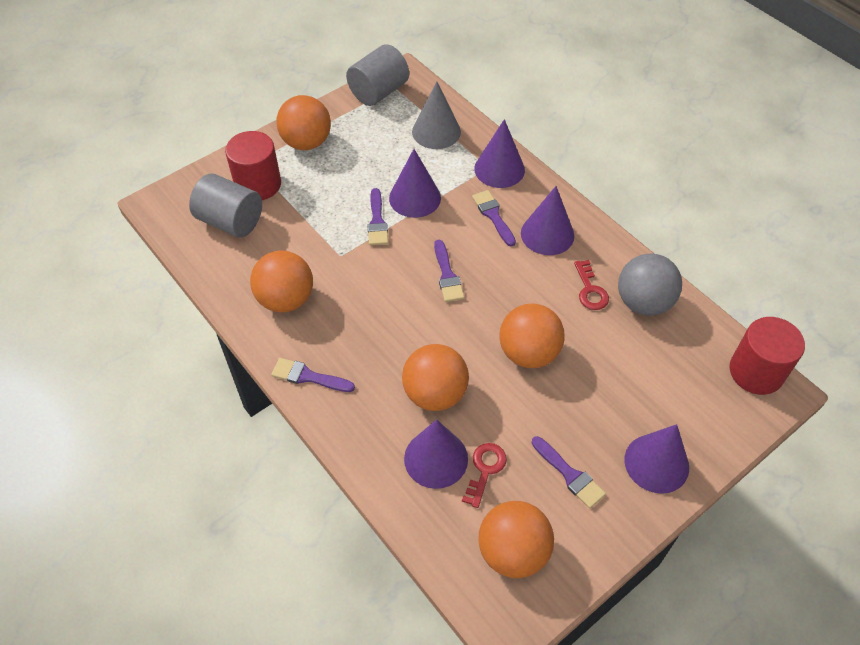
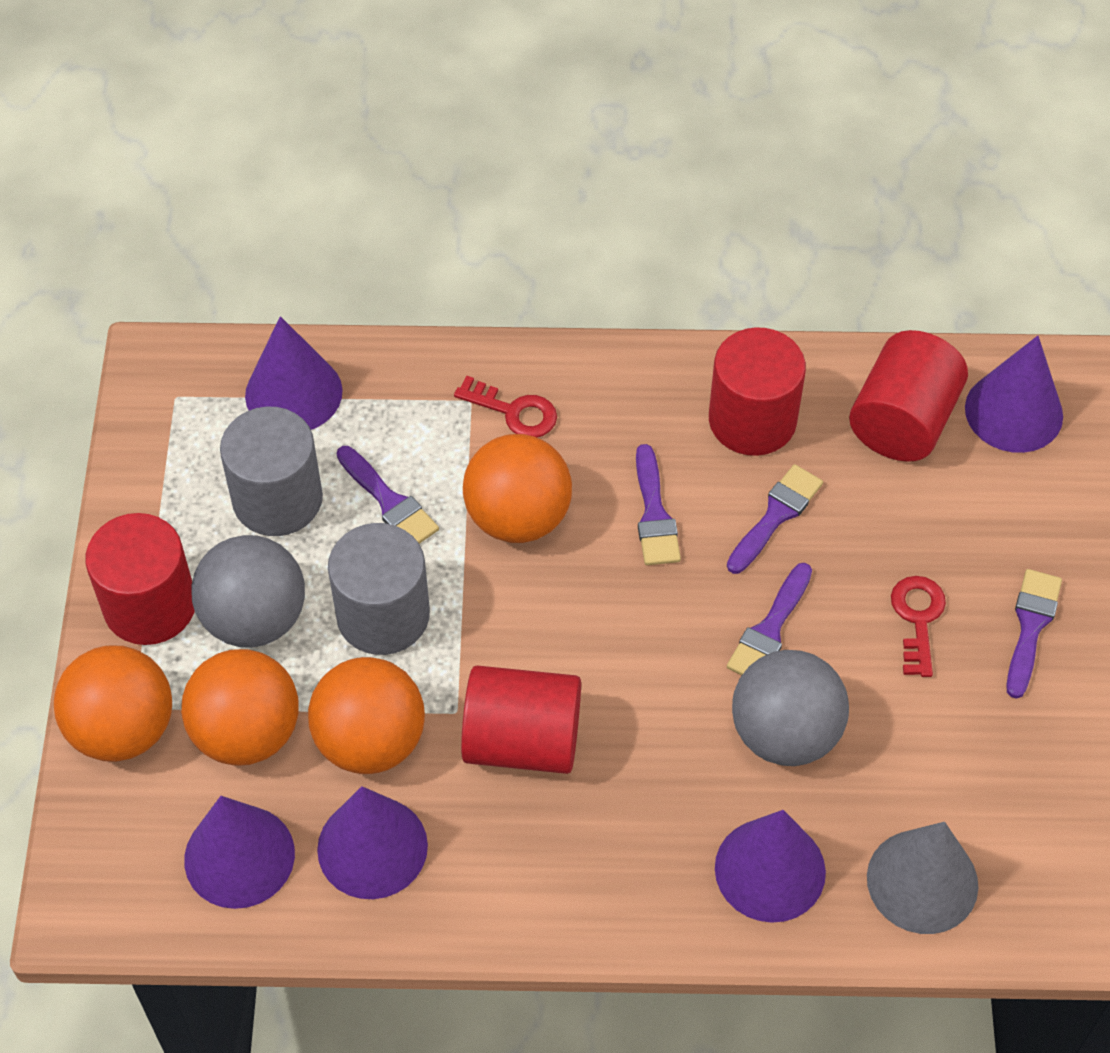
grey ball: 1 -> 2
orange ball: 5 -> 4
red cylinder: 2 -> 4

